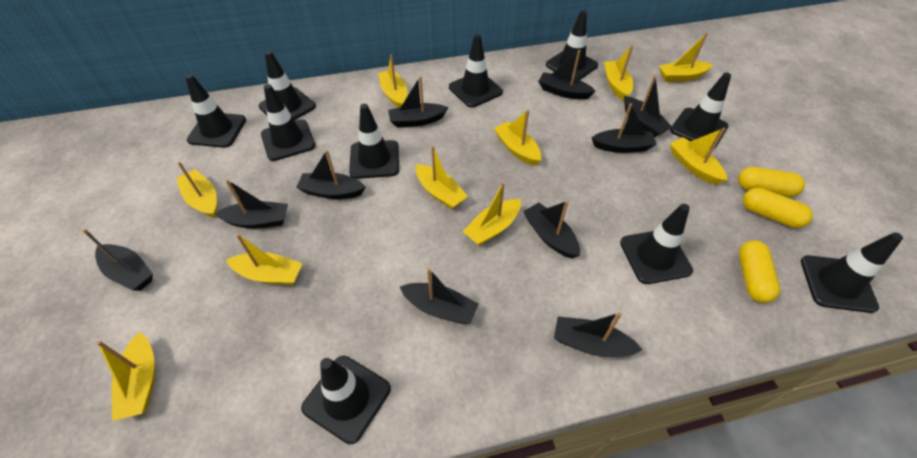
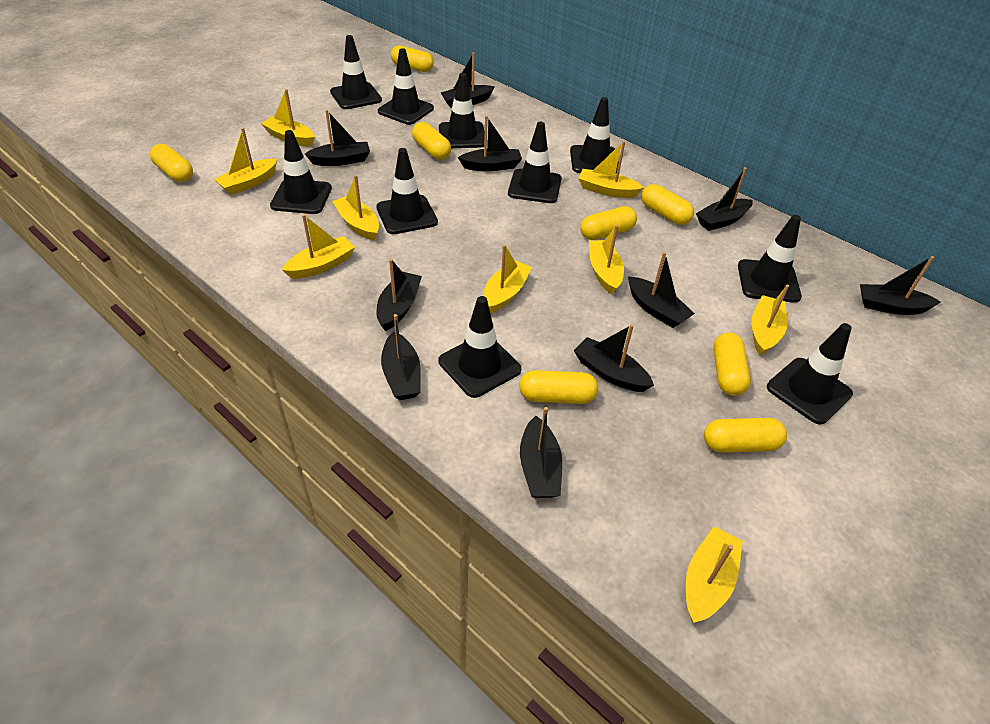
yellow boat: 10 -> 9
yellow capsule: 3 -> 8

